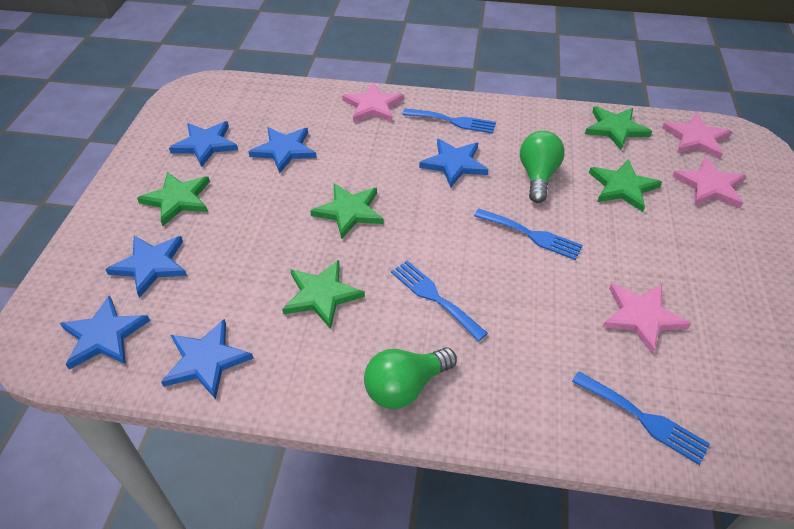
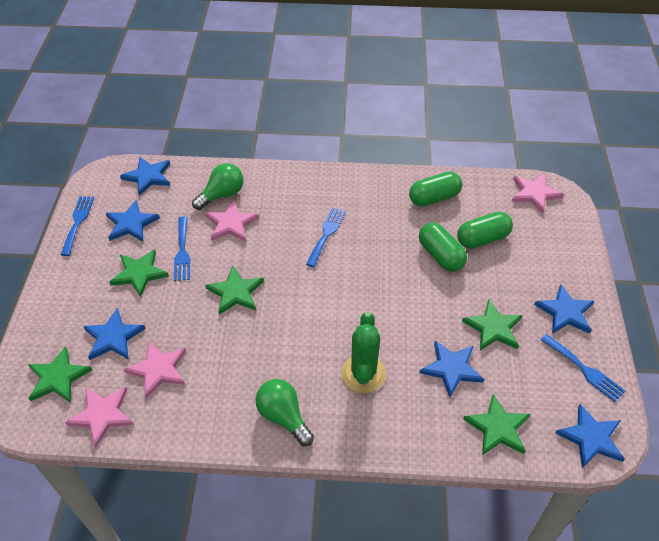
green cactus: 0 -> 1
green capsule: 0 -> 3

